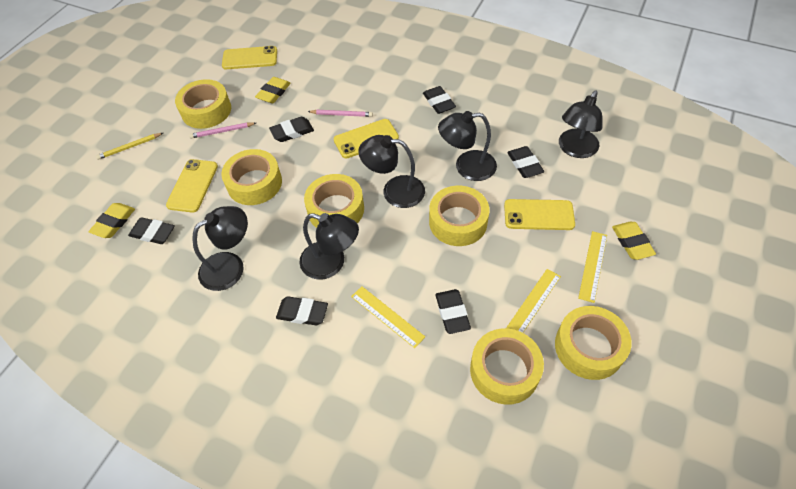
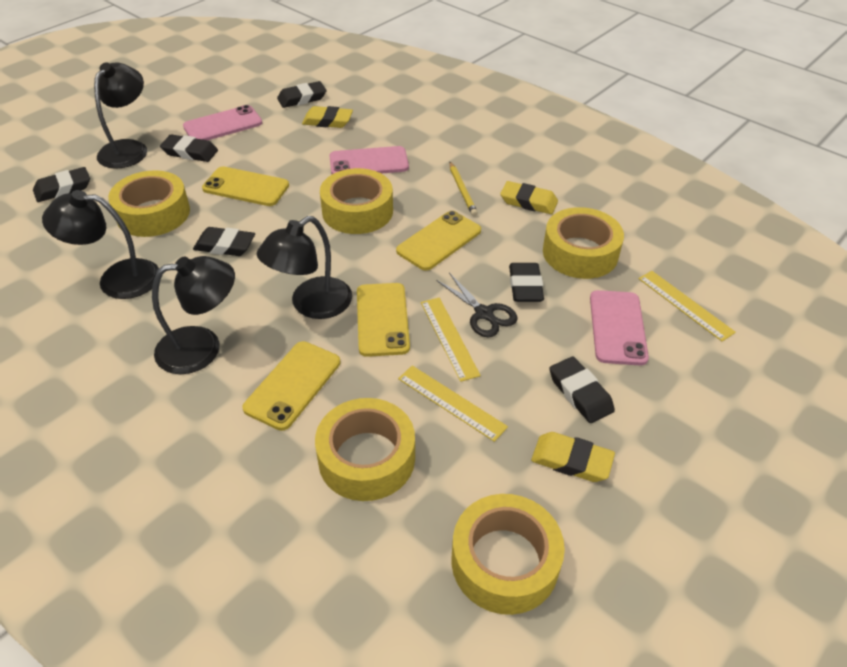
black lamp: 5 -> 4
black scissors: 0 -> 1
pink pencil: 2 -> 0
pink phone: 0 -> 3
yellow tape: 6 -> 5

